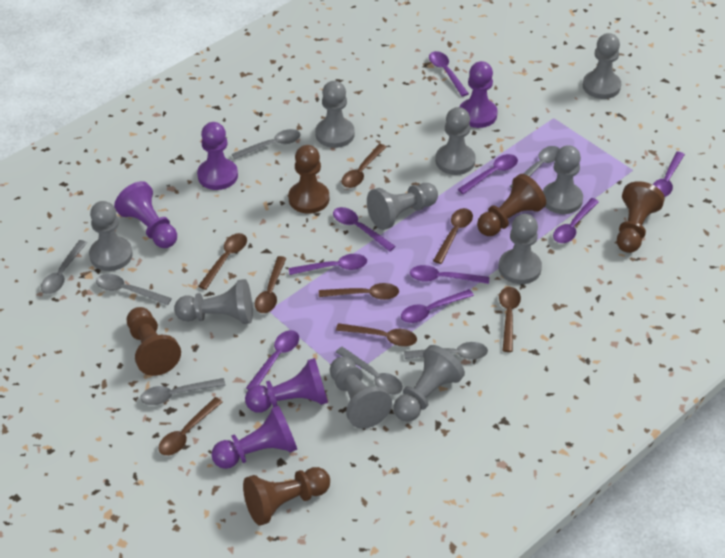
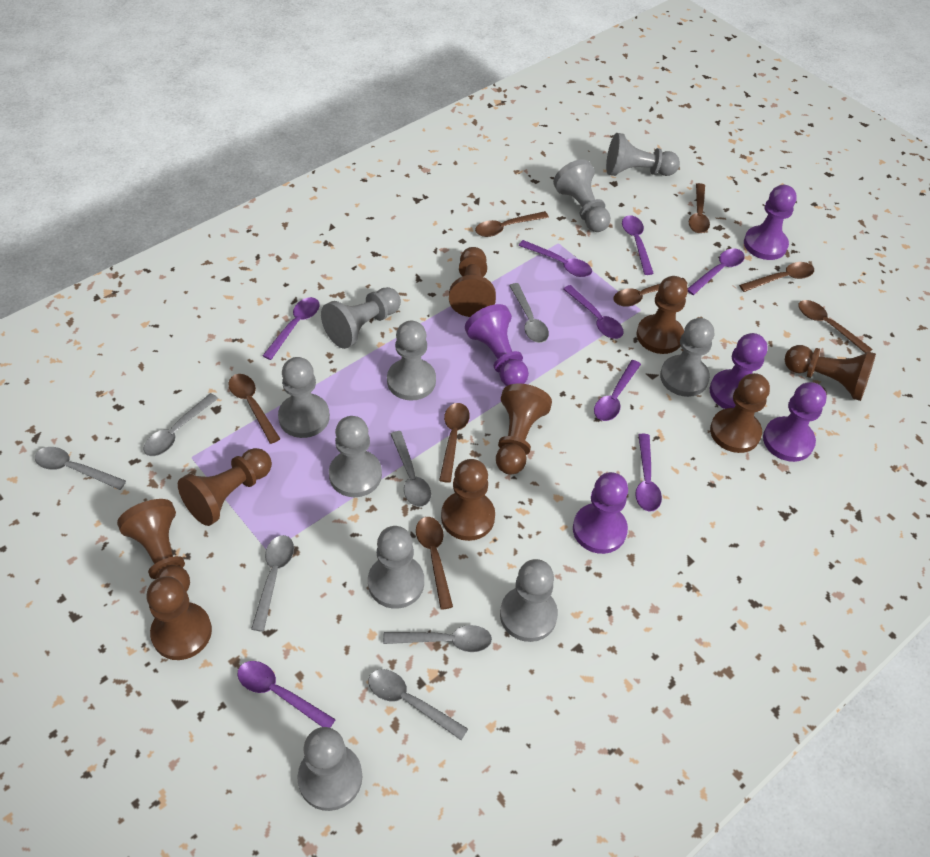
brown pawn: 5 -> 9
purple spoon: 9 -> 8

